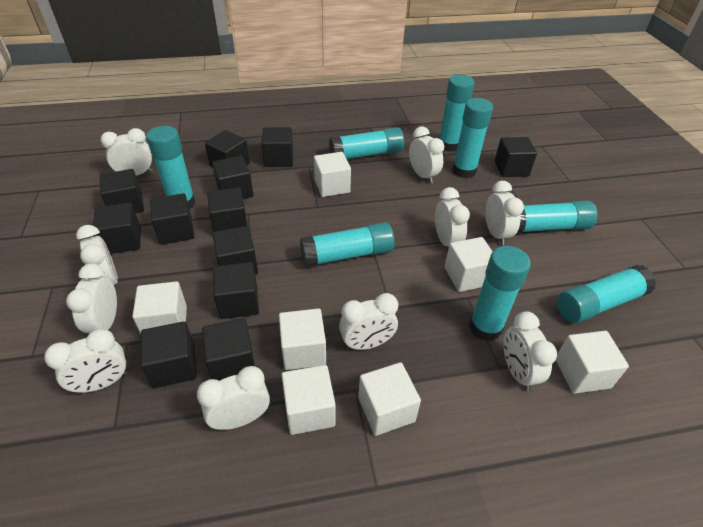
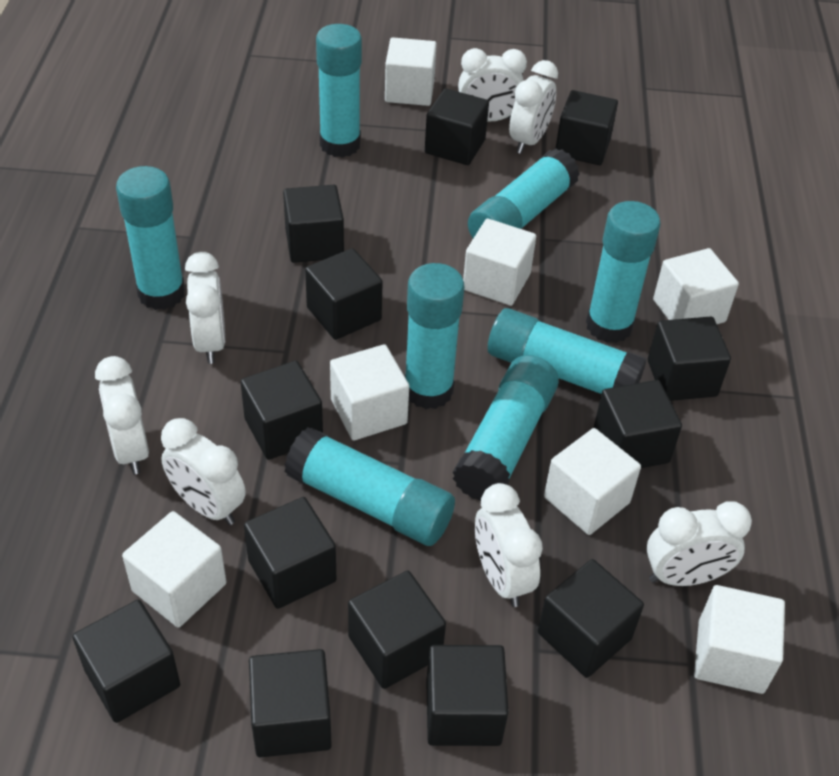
black cube: 12 -> 13
white clock: 10 -> 7

